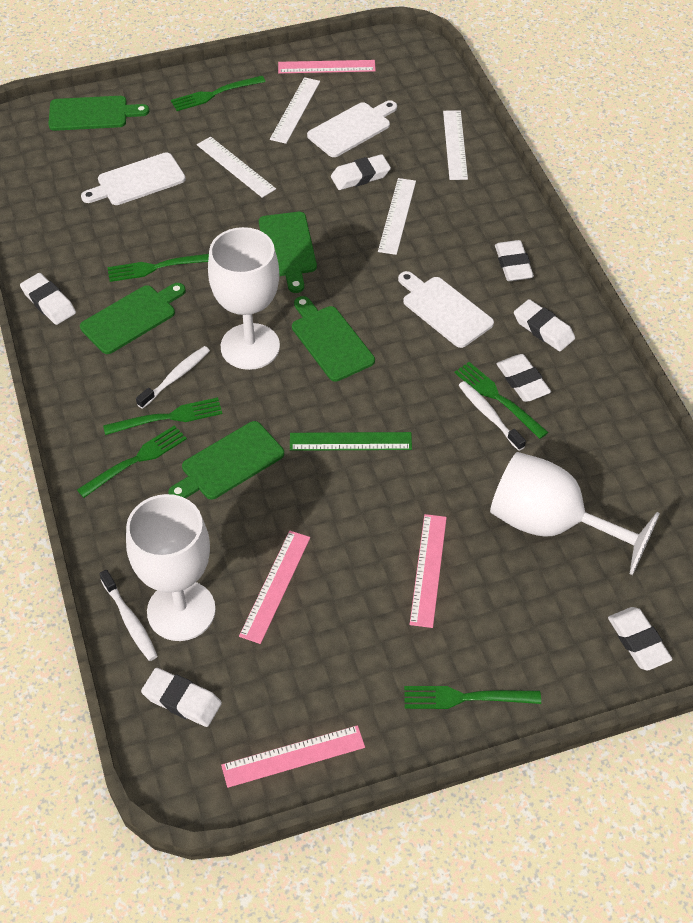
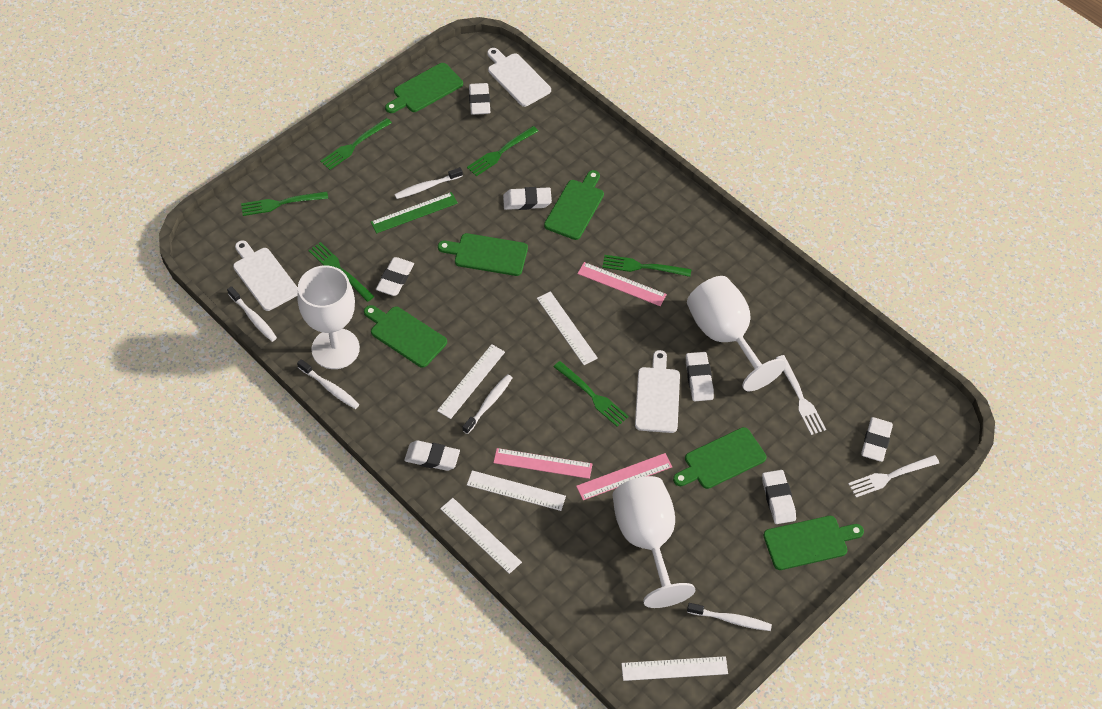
green cutting board: 5 -> 6
pink ruler: 4 -> 3
white fork: 0 -> 2
white ruler: 4 -> 5
white toothbrush: 3 -> 5

